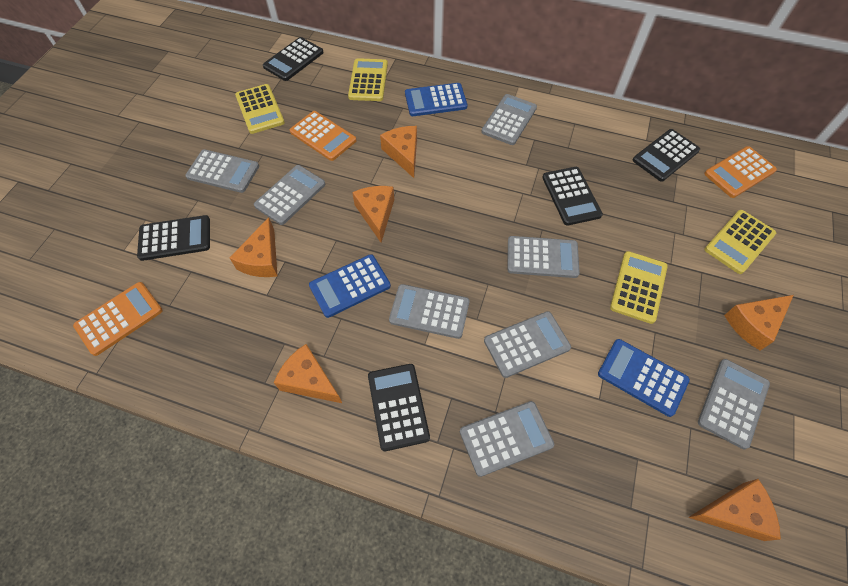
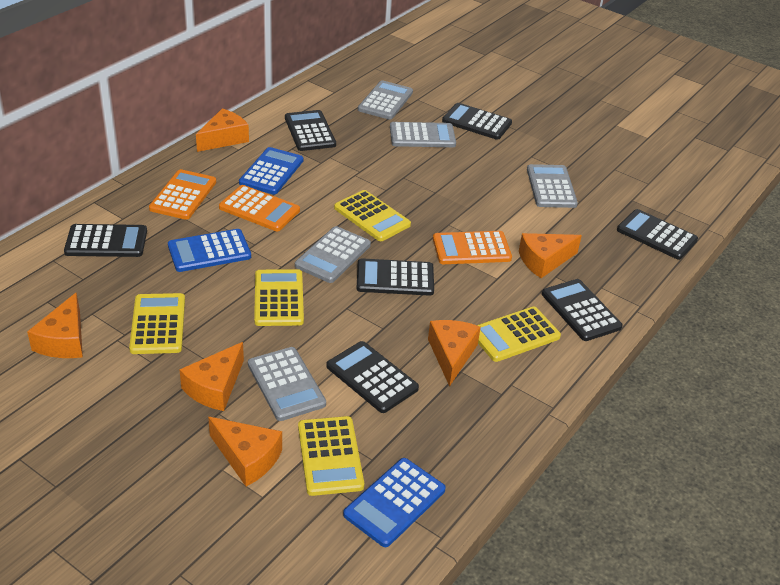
black calculator: 5 -> 7
grey calculator: 8 -> 5
yellow calculator: 4 -> 5

